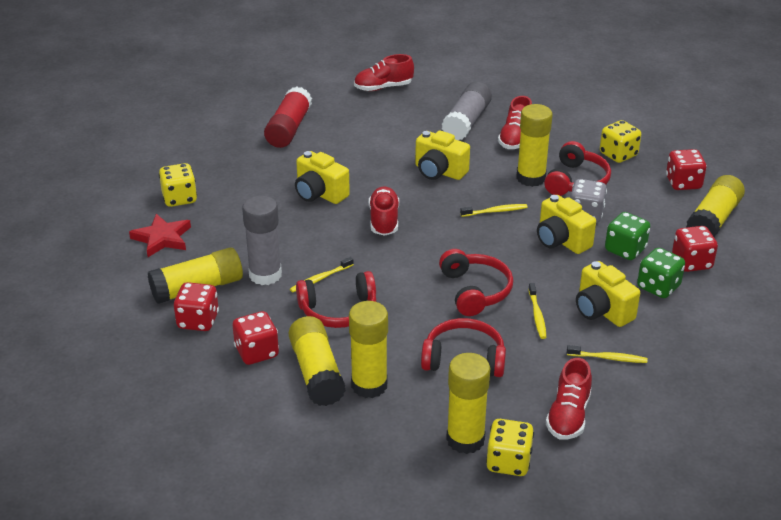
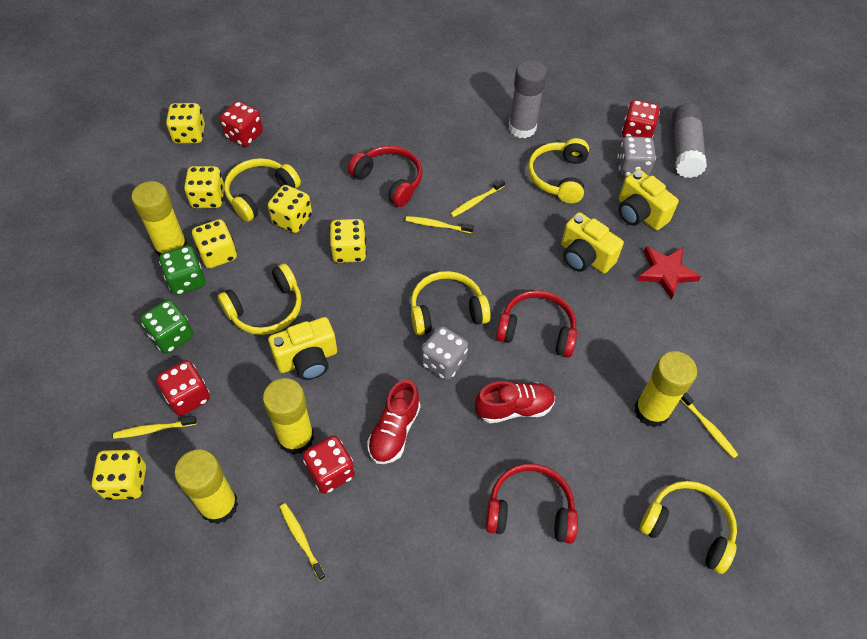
grey dice: 1 -> 2
red glue stick: 1 -> 0
red headphones: 4 -> 3
red shoe: 4 -> 2
yellow camera: 4 -> 3
yellow dice: 3 -> 6
yellow glue stick: 6 -> 4
yellow headphones: 0 -> 5
yellow toothbrush: 4 -> 5

